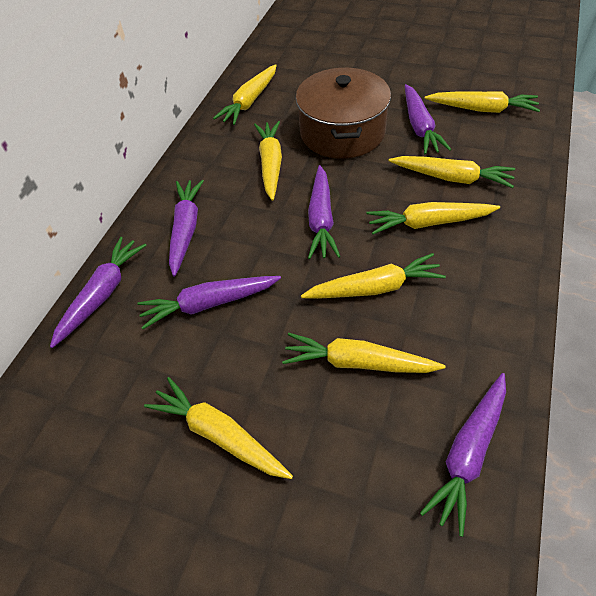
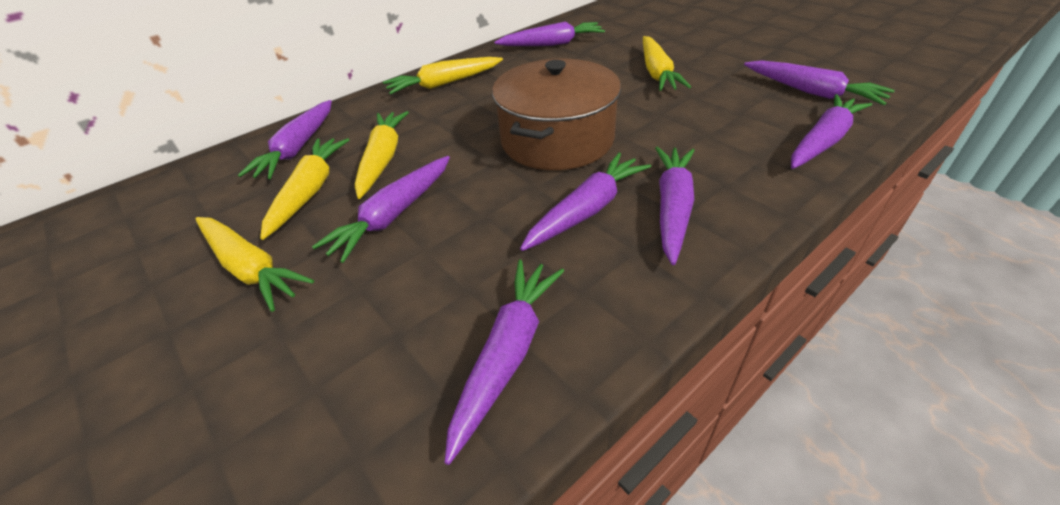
purple carrot: 6 -> 8
yellow carrot: 8 -> 5

